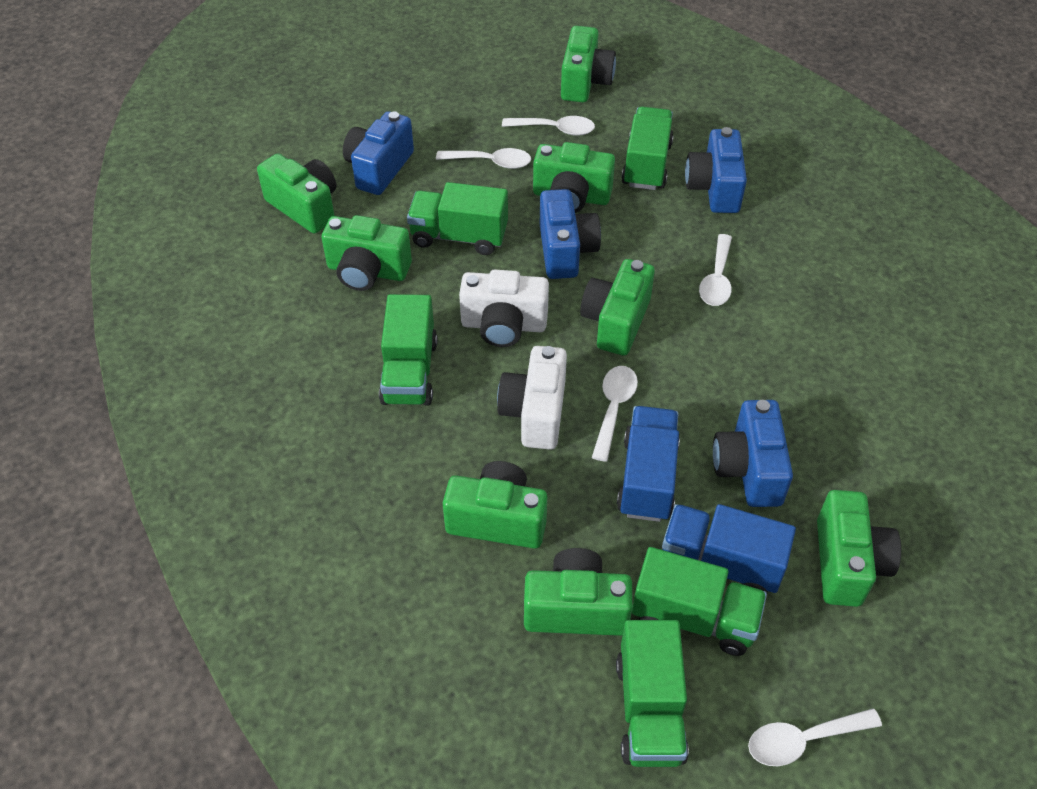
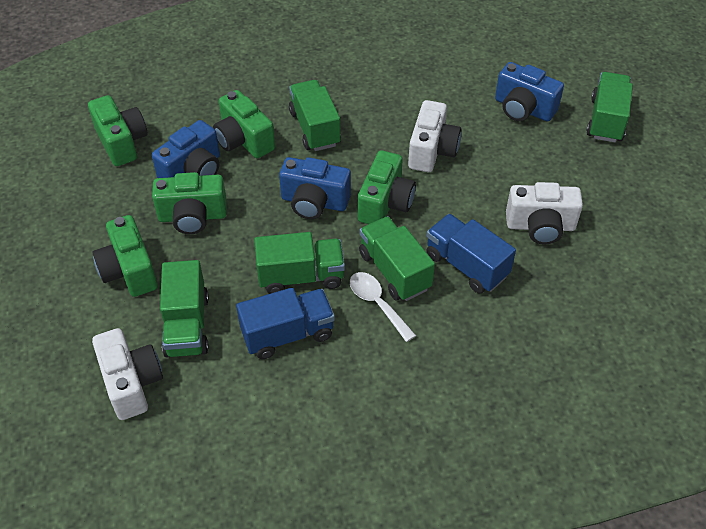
blue camera: 4 -> 3
green camera: 8 -> 5
white camera: 2 -> 3
white spoon: 5 -> 1

